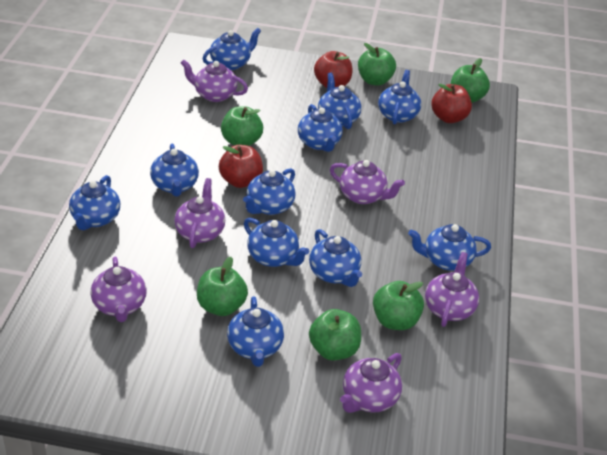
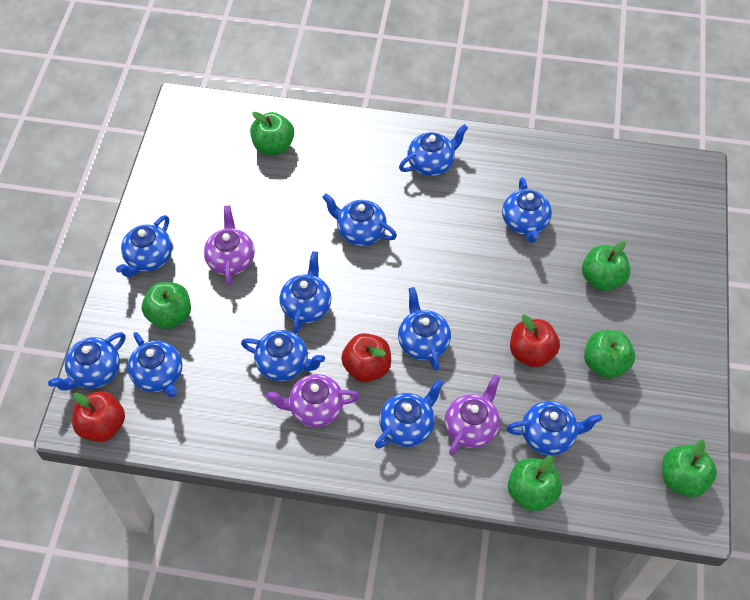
purple teapot: 6 -> 3

